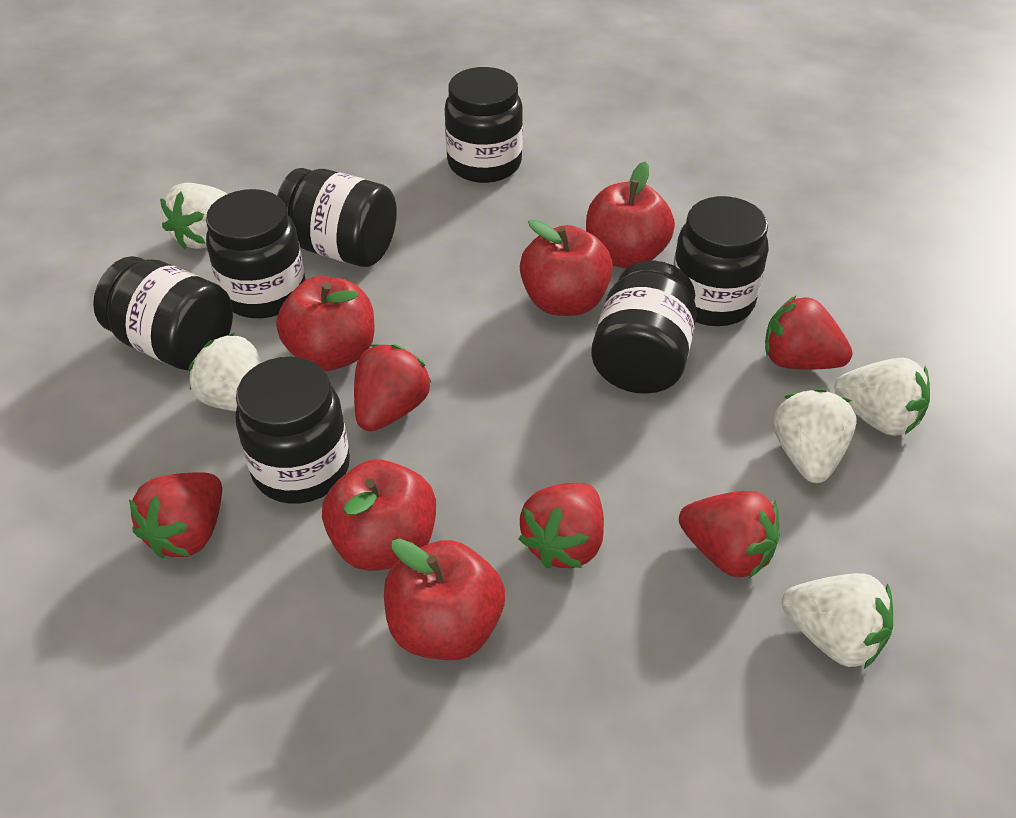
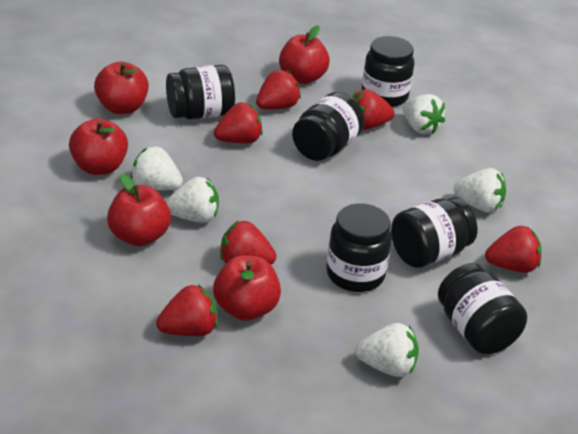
black jar: 7 -> 6
red strawberry: 5 -> 6

